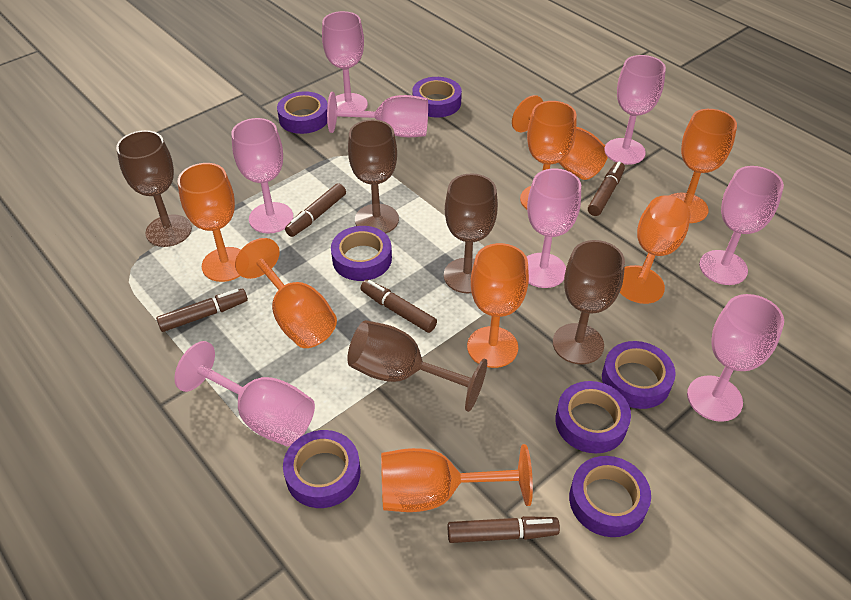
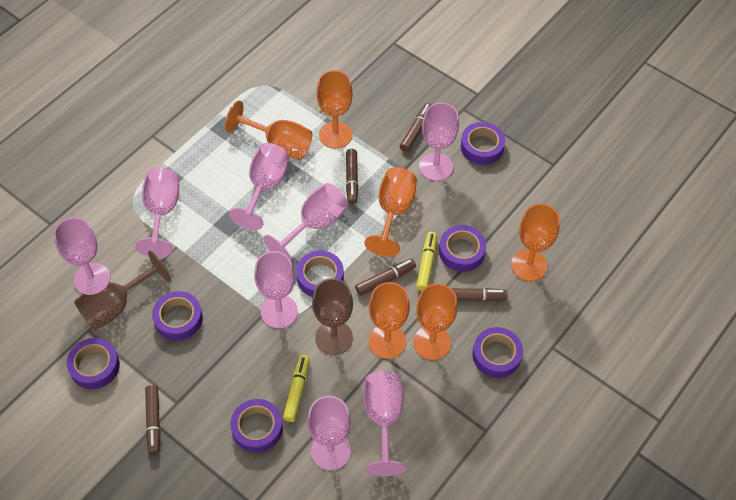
brown goblet: 5 -> 2
orange goblet: 8 -> 6
yellow marker: 0 -> 2

